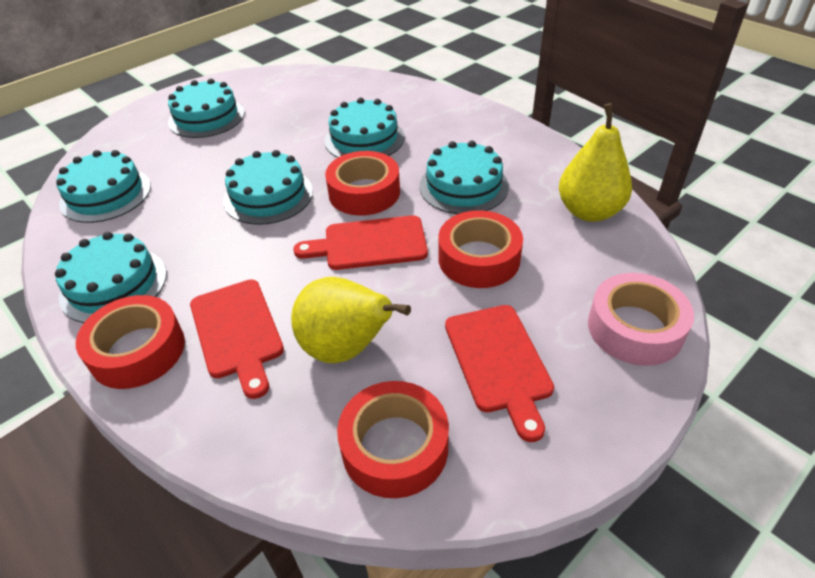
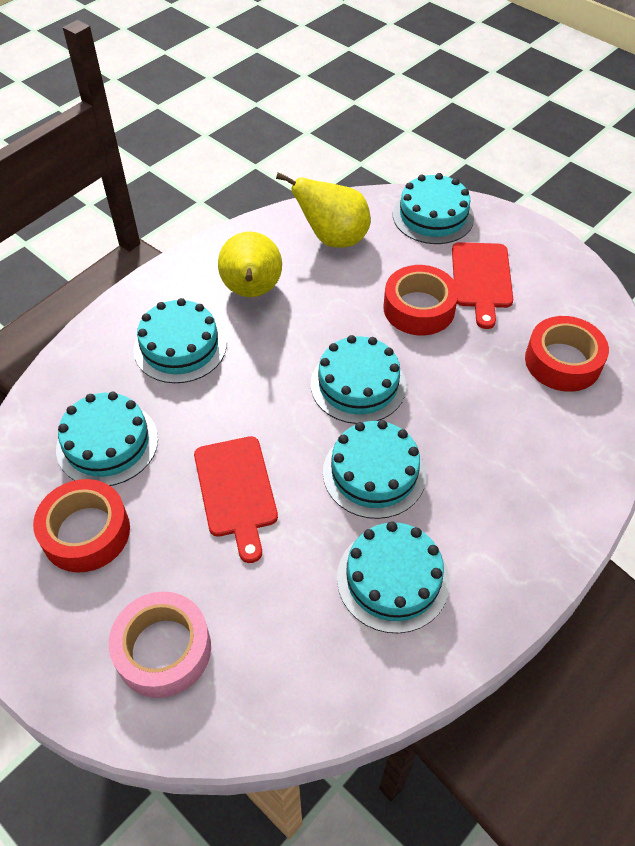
red cutting board: 3 -> 2
red tape: 4 -> 3

